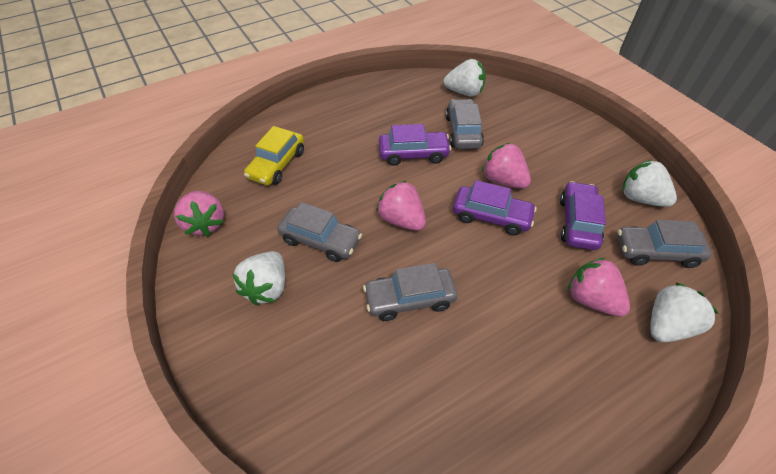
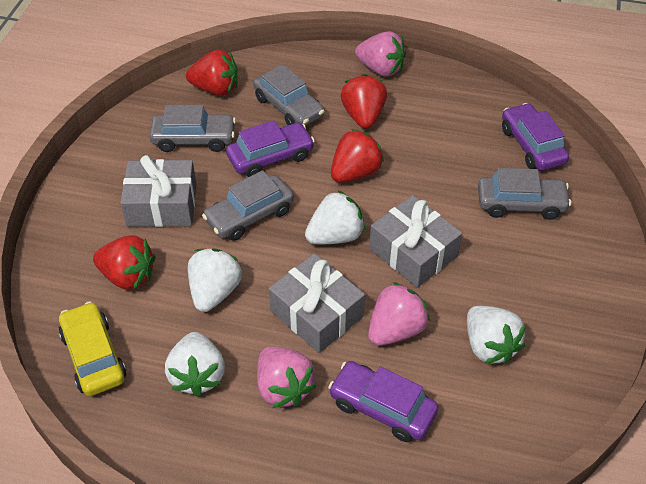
grey gift: 0 -> 3
pink strawberry: 4 -> 3
red strawberry: 0 -> 4

